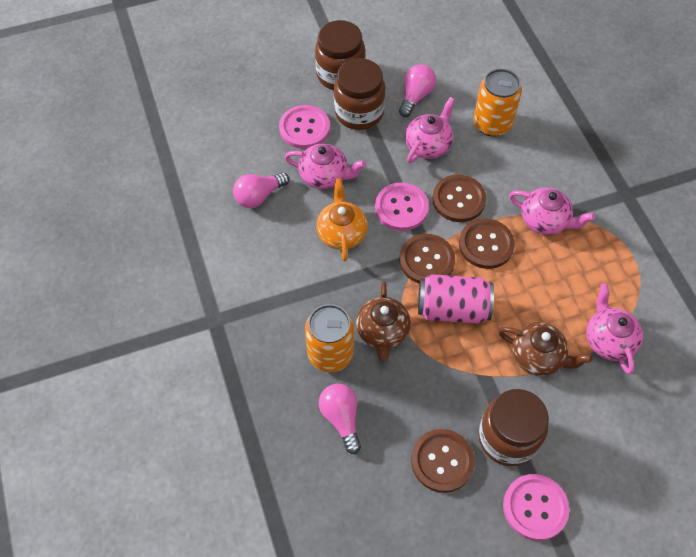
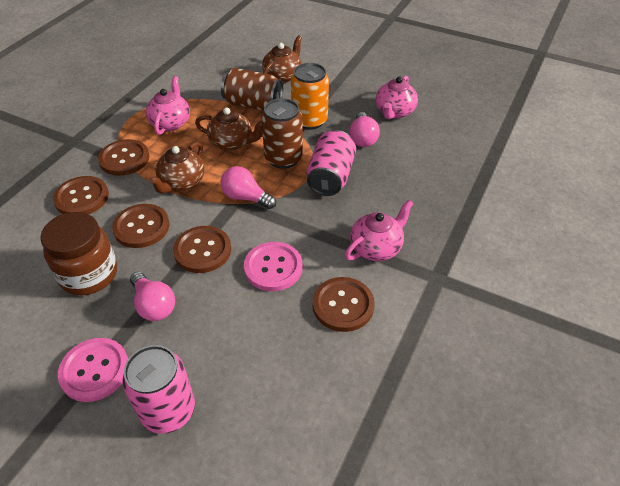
brown button: 4 -> 5
brown can: 0 -> 2
brown jar: 3 -> 1
brown teapot: 2 -> 3
orange can: 2 -> 1
orange teapot: 1 -> 0
pink button: 3 -> 2
pink can: 1 -> 2
pink teapot: 4 -> 3

